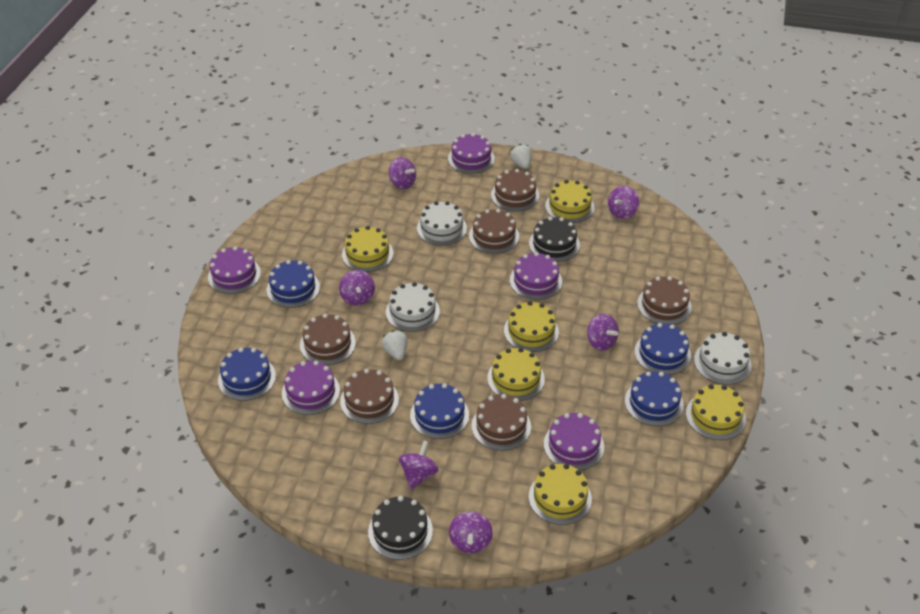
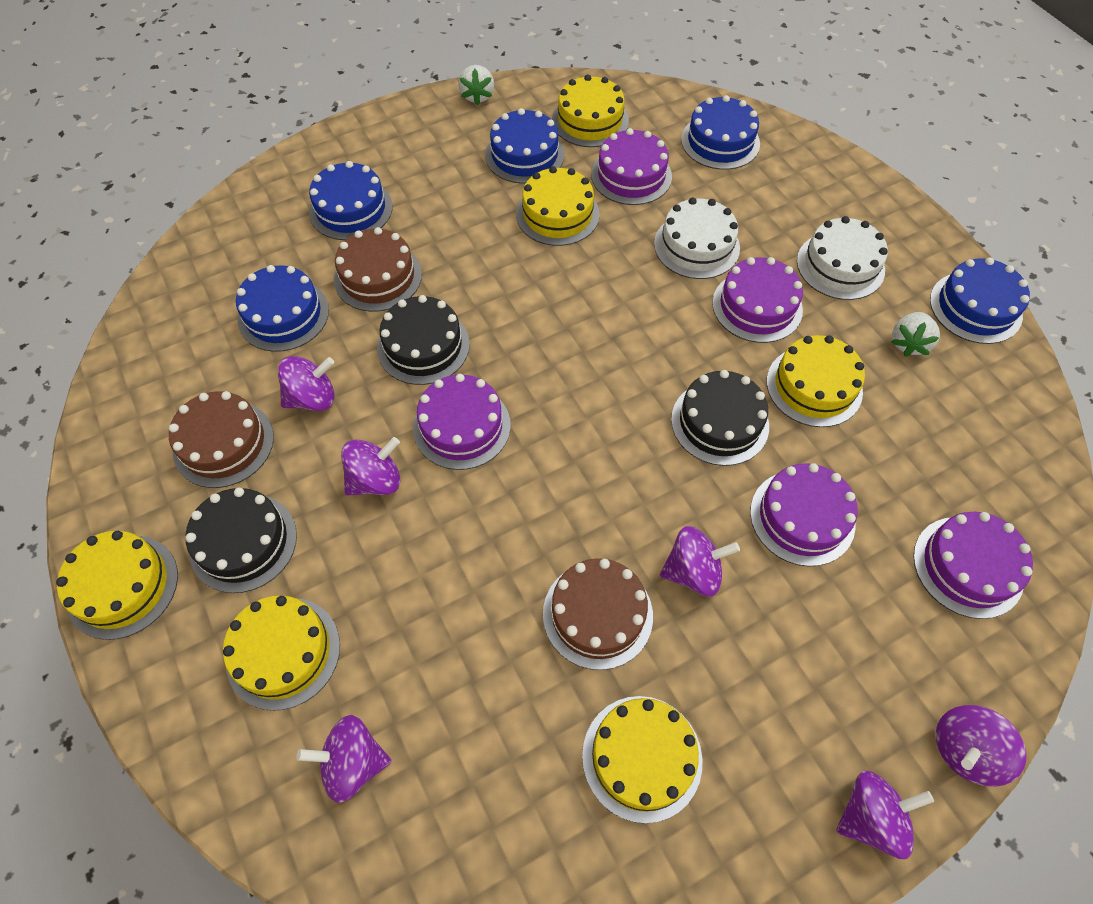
black cake: 2 -> 3
brown cake: 6 -> 3
white cake: 3 -> 2

